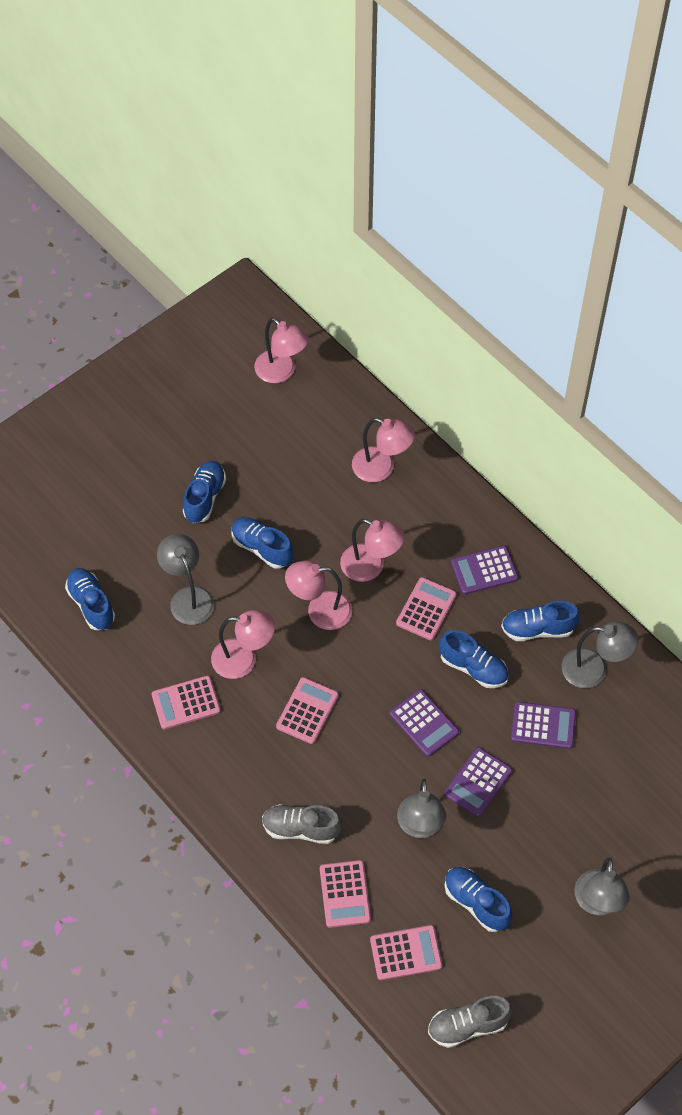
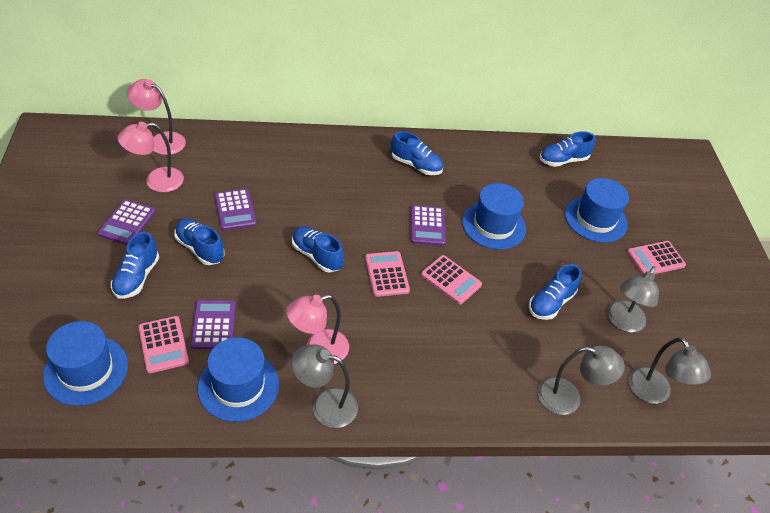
blue hat: 0 -> 4
grey shoe: 2 -> 0
pink calculator: 5 -> 4
pink lamp: 5 -> 3

